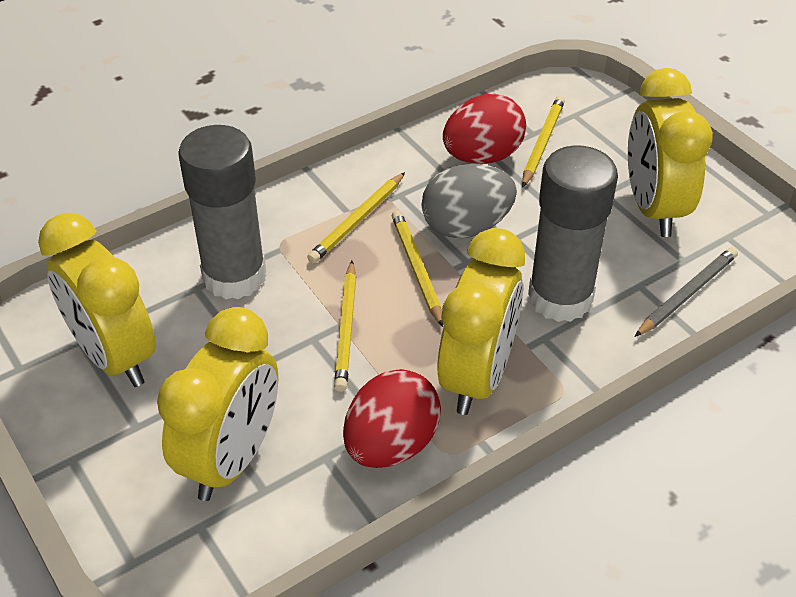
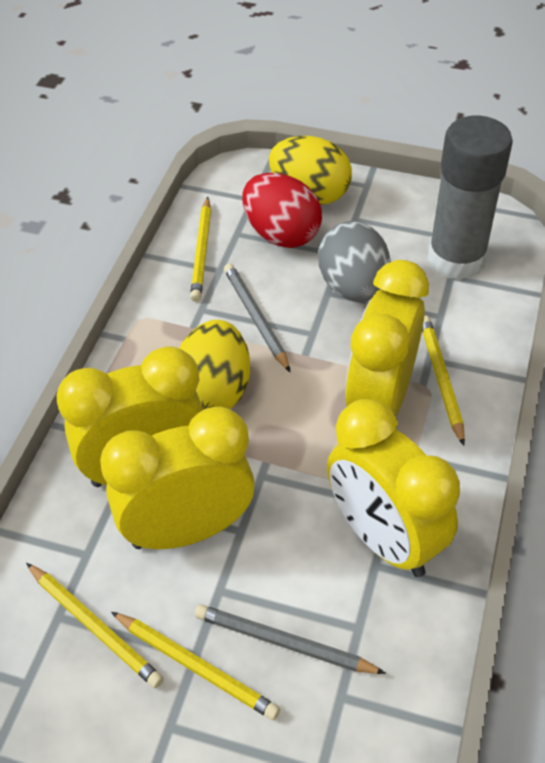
grey glue stick: 2 -> 1
grey pencil: 1 -> 2
red egg: 2 -> 1
yellow egg: 0 -> 2

